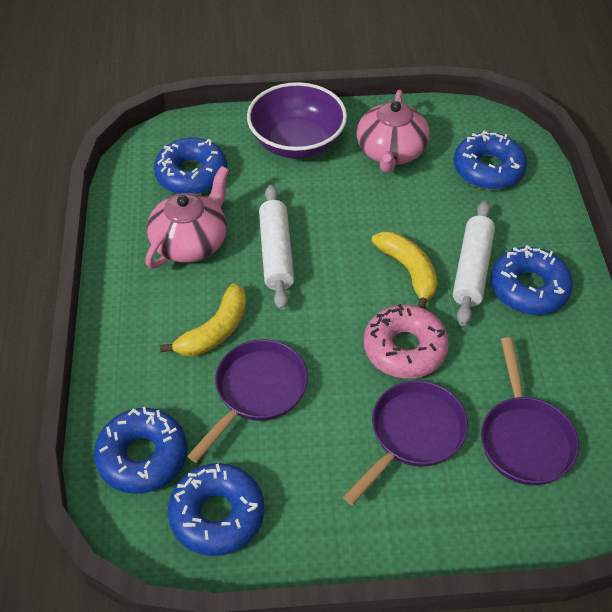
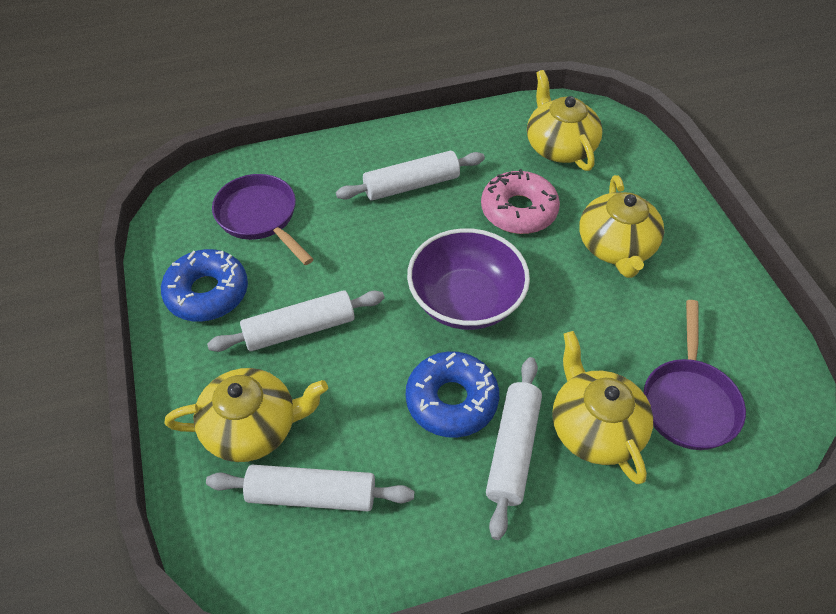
blue donut: 5 -> 2
pink teapot: 2 -> 0
purple pan: 3 -> 2
white rolling pin: 2 -> 4
yellow banana: 2 -> 0
yellow teapot: 0 -> 4

